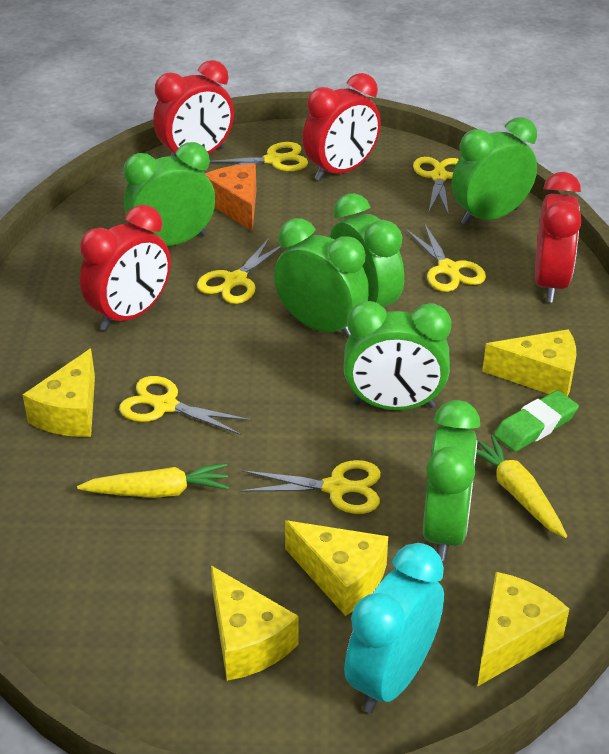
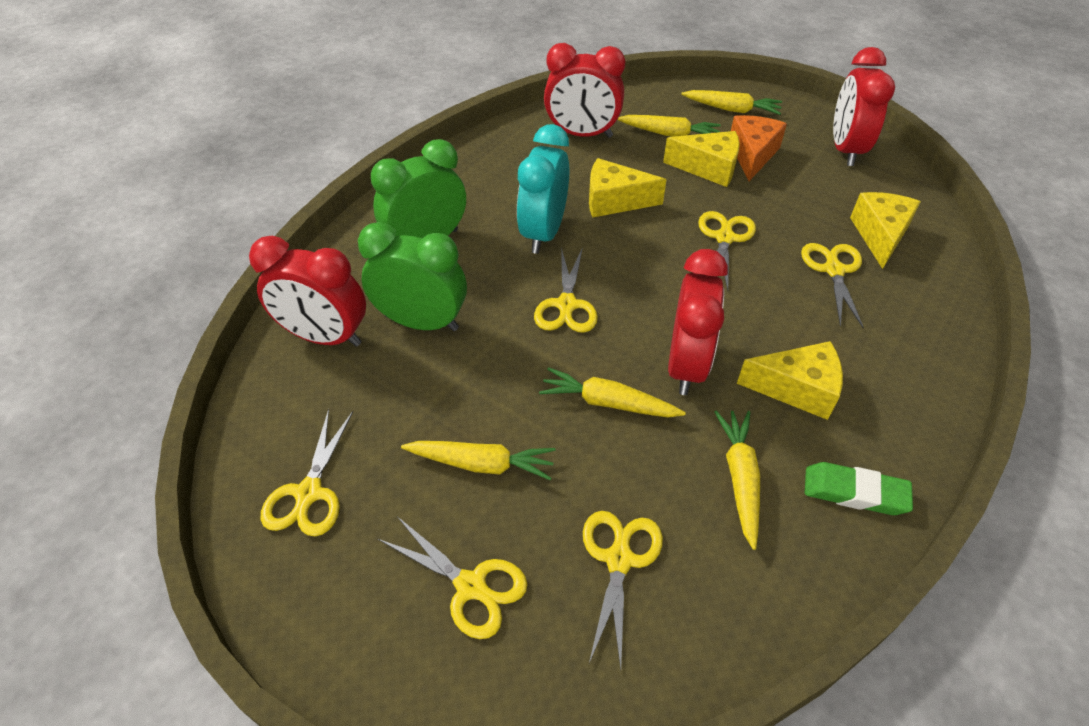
green clock: 6 -> 2
yellow carrot: 2 -> 5
yellow cheese: 5 -> 4

